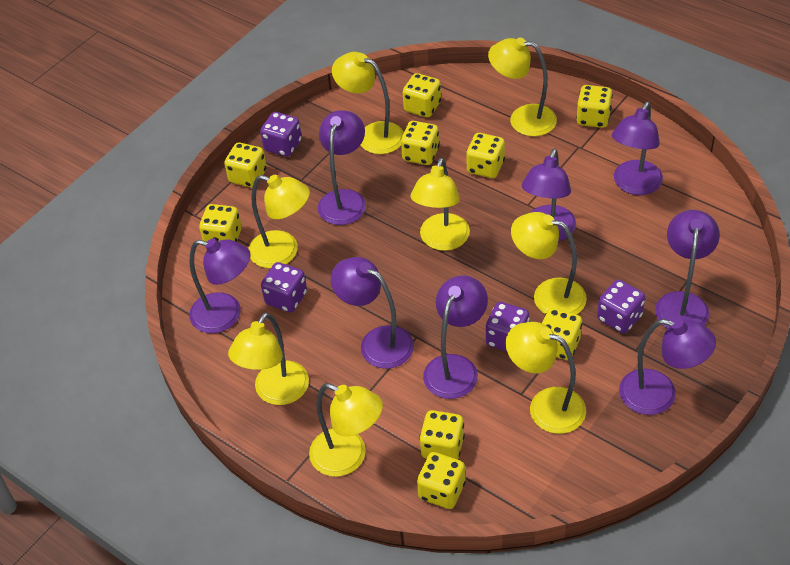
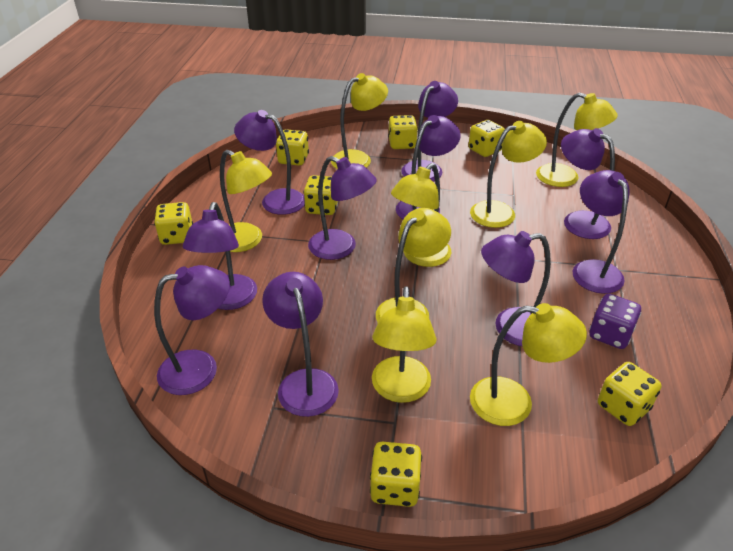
purple dice: 4 -> 1
purple lamp: 8 -> 10
yellow dice: 9 -> 7

